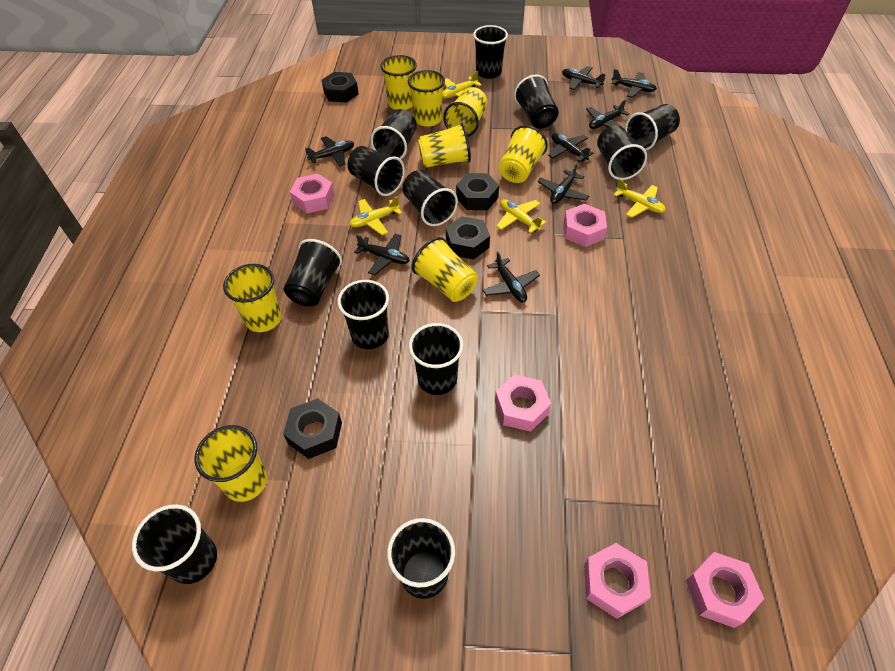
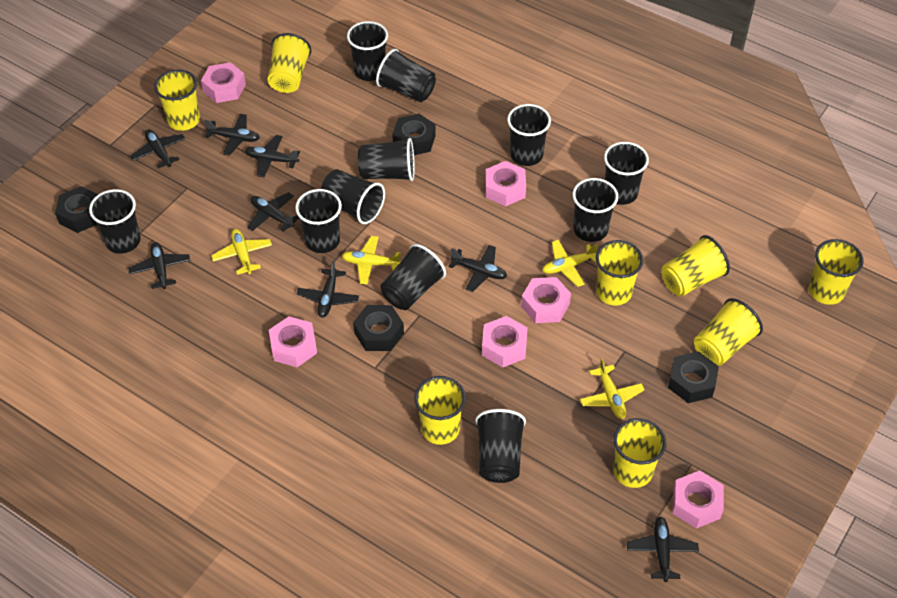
black cup: 12 -> 11
pink nut: 5 -> 6

